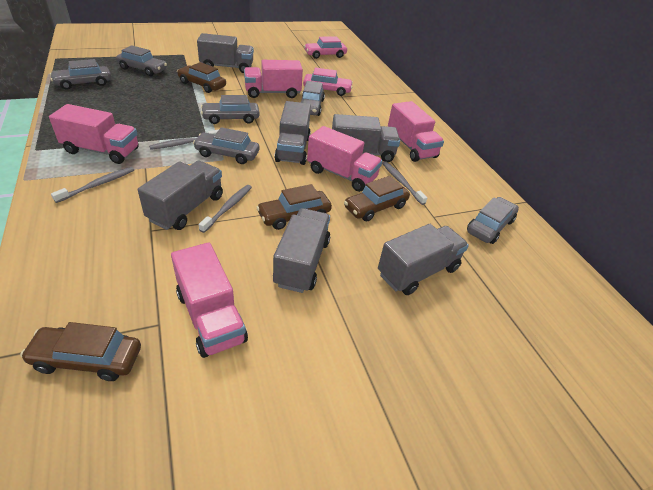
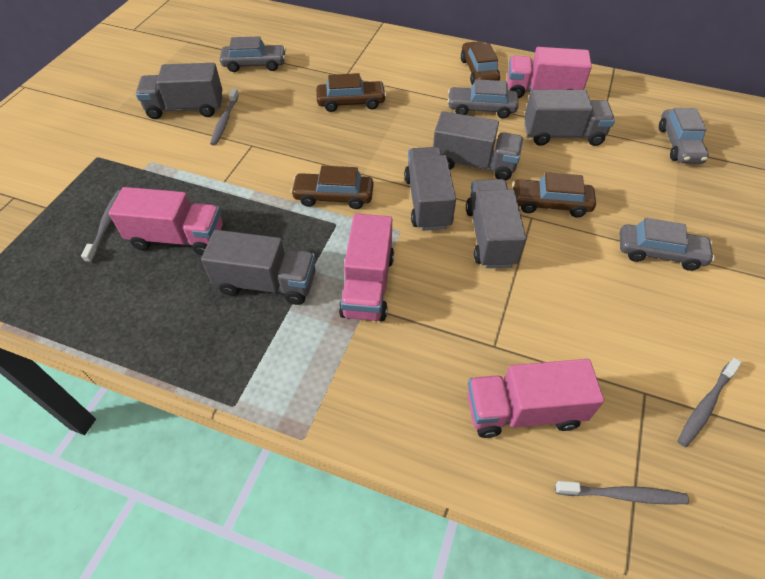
grey car: 6 -> 4
pink car: 2 -> 0
pink truck: 5 -> 4

